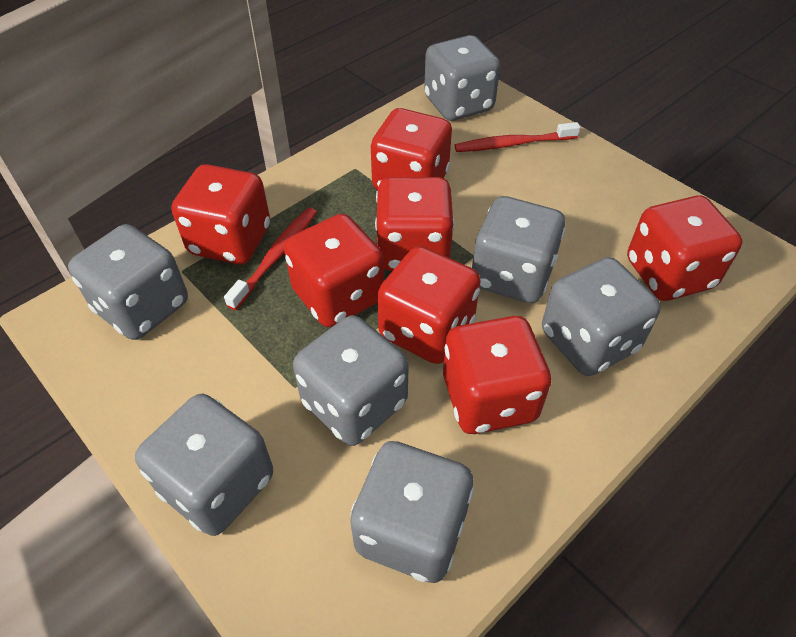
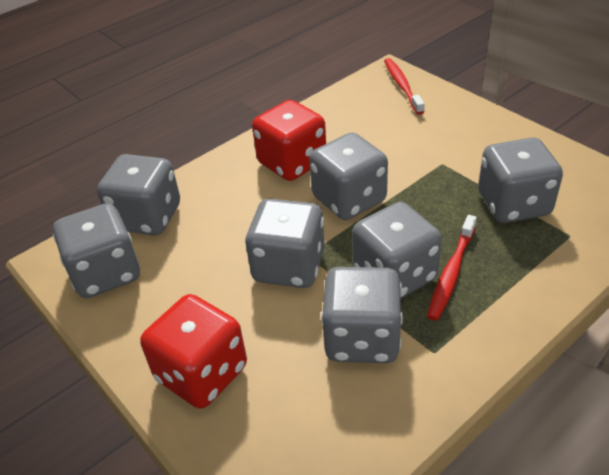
red dice: 7 -> 2

